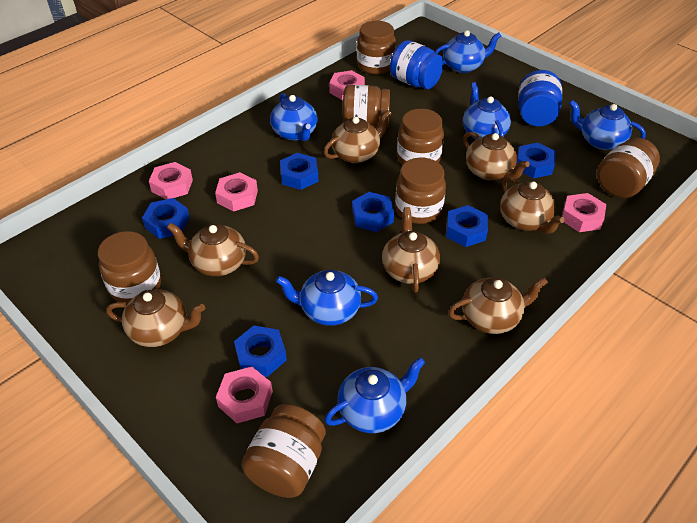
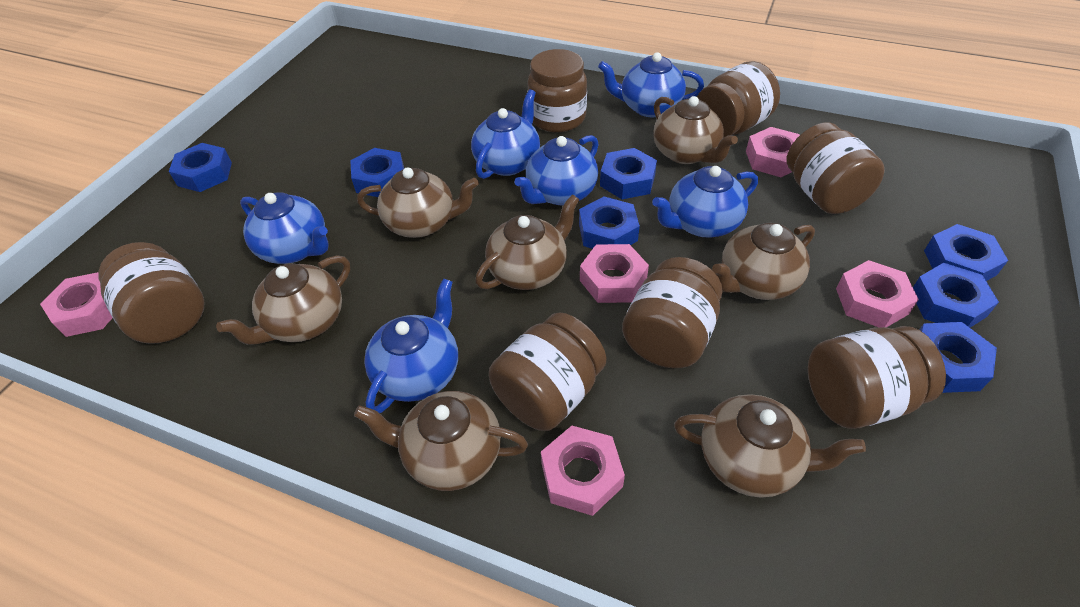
blue jar: 2 -> 0
blue nut: 6 -> 7

